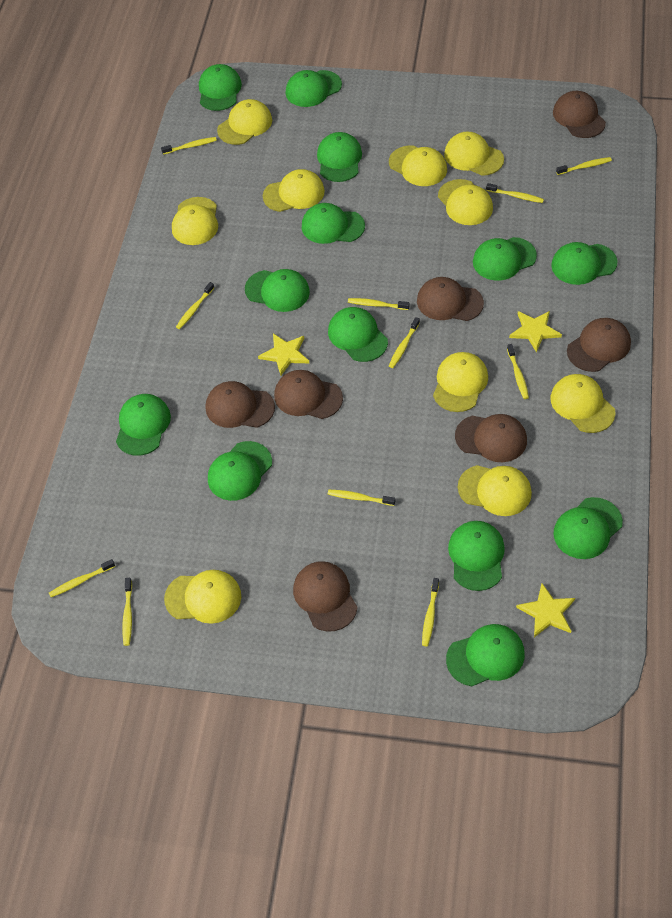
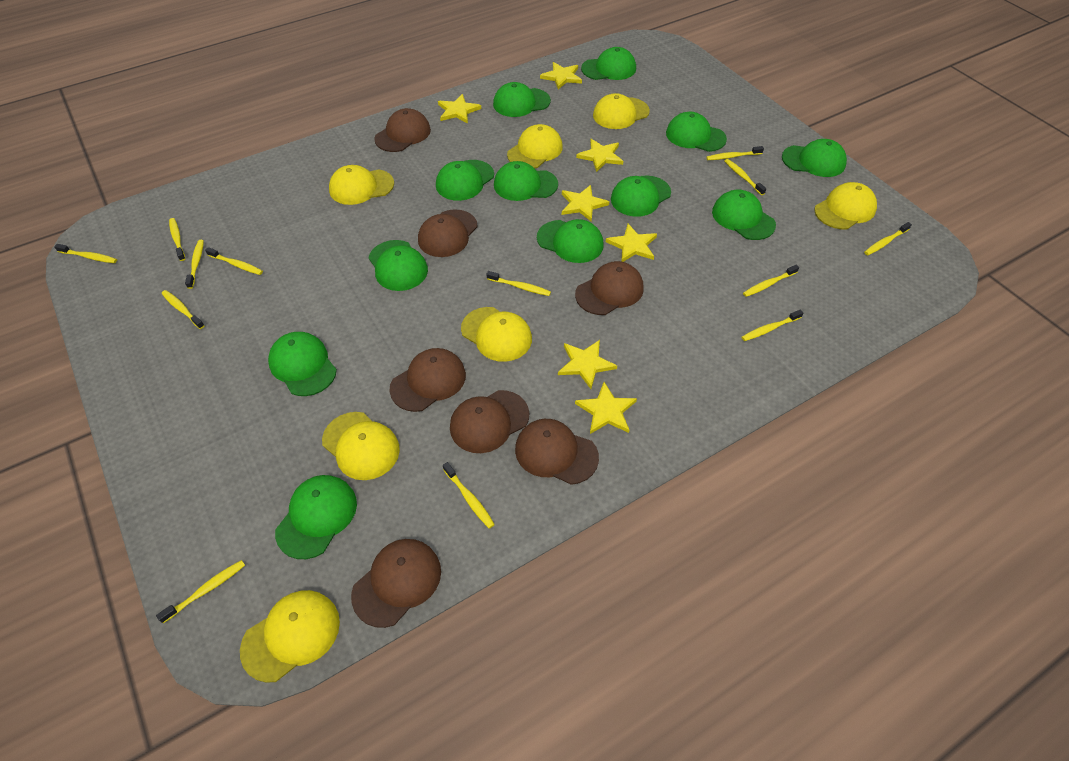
green cap: 13 -> 12
yellow cap: 10 -> 7
yellow star: 3 -> 7
yellow toothbrush: 11 -> 13

